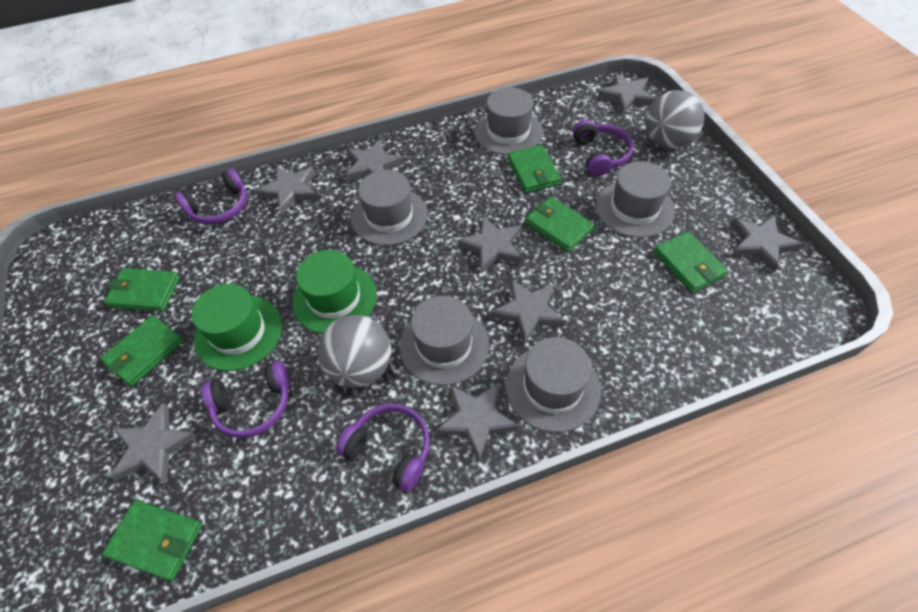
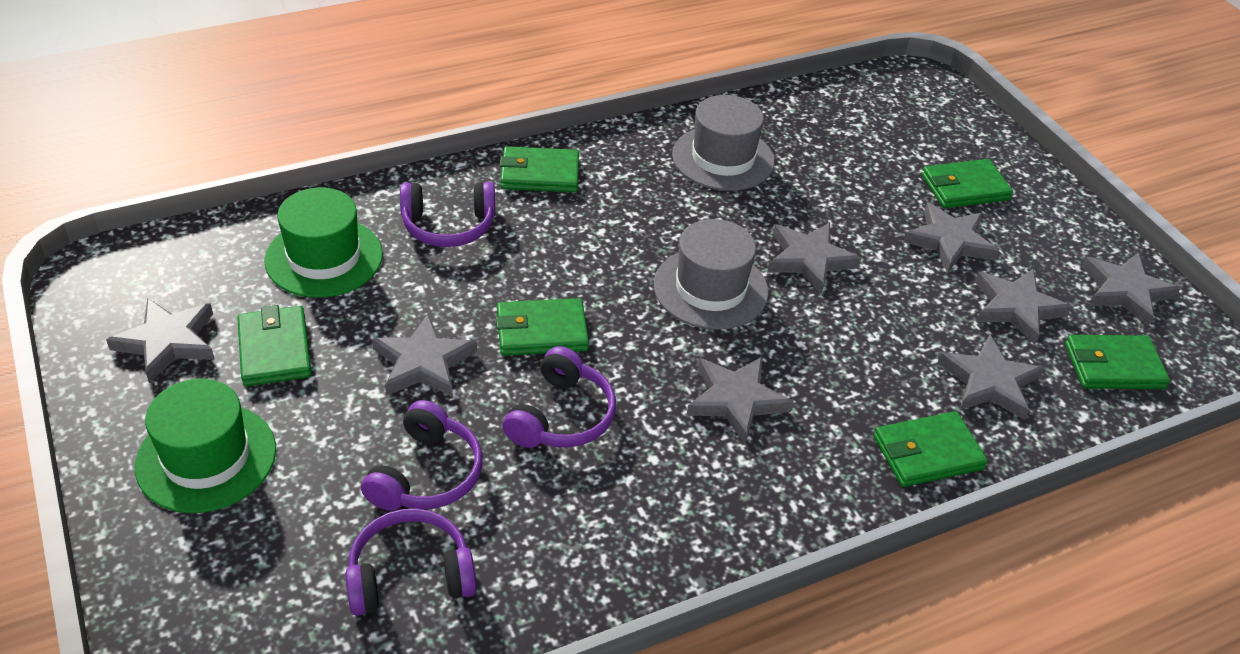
grey ball: 2 -> 0
grey hat: 5 -> 2

